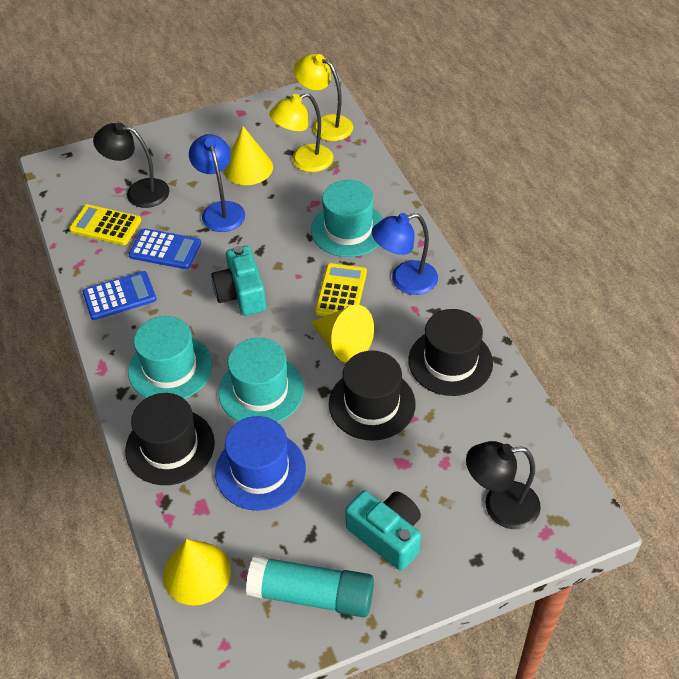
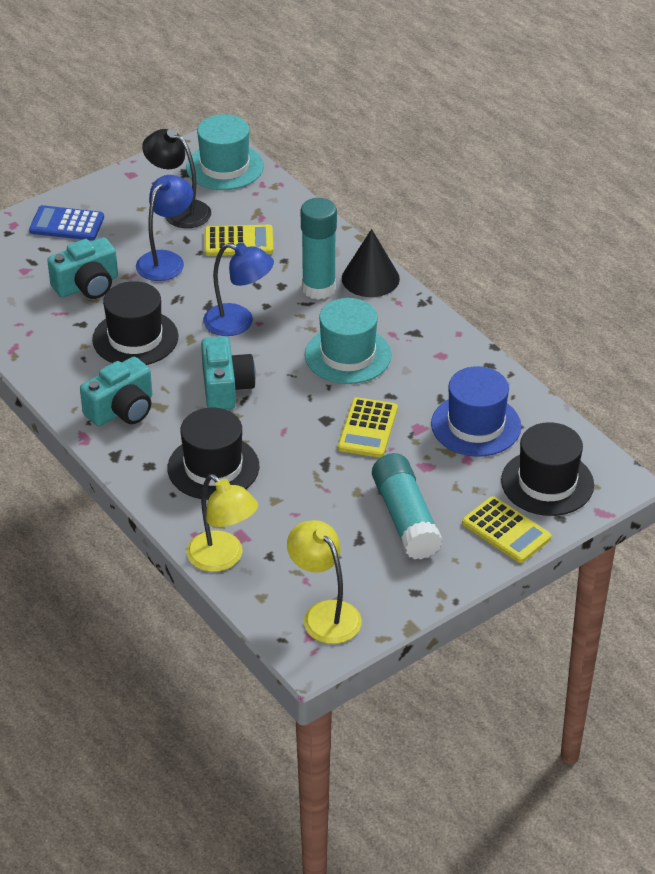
black cone: 0 -> 1
black lamp: 2 -> 1
blue calculator: 2 -> 1
turquoise camera: 2 -> 3
turquoise glue stick: 1 -> 2
turquoise hat: 3 -> 2
yellow calculator: 2 -> 3
yellow cone: 3 -> 0

